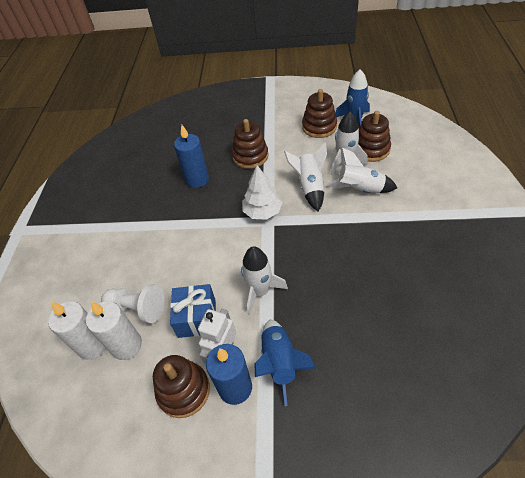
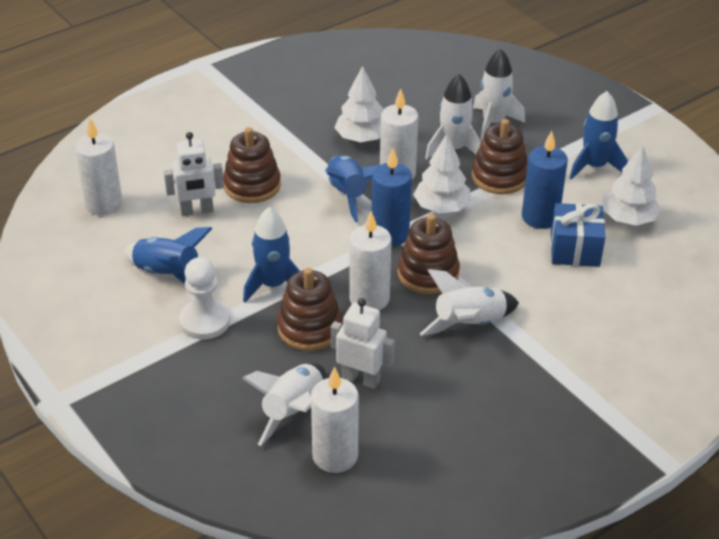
blue rocket: 2 -> 4
white candle: 2 -> 4
white robot: 1 -> 2
white tree: 1 -> 3

